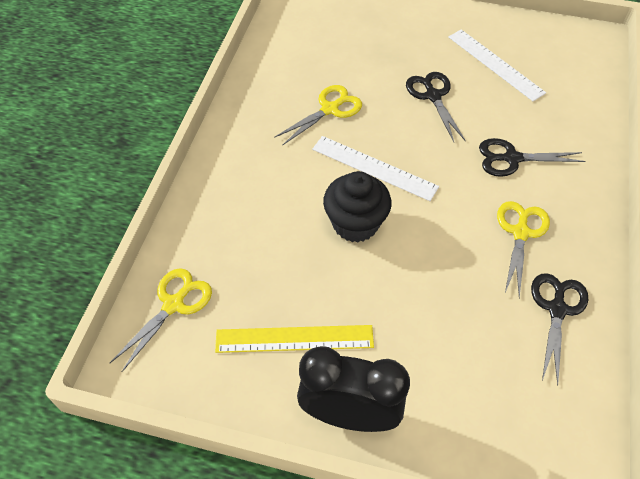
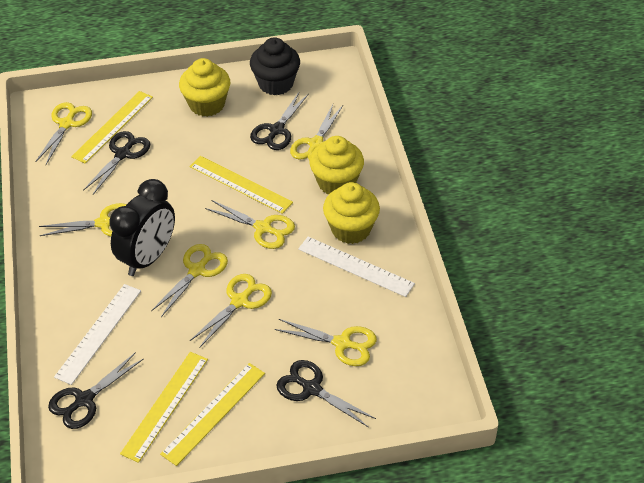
black scissors: 3 -> 4
yellow cupcake: 0 -> 3
yellow ruler: 1 -> 4
yellow scissors: 3 -> 7

